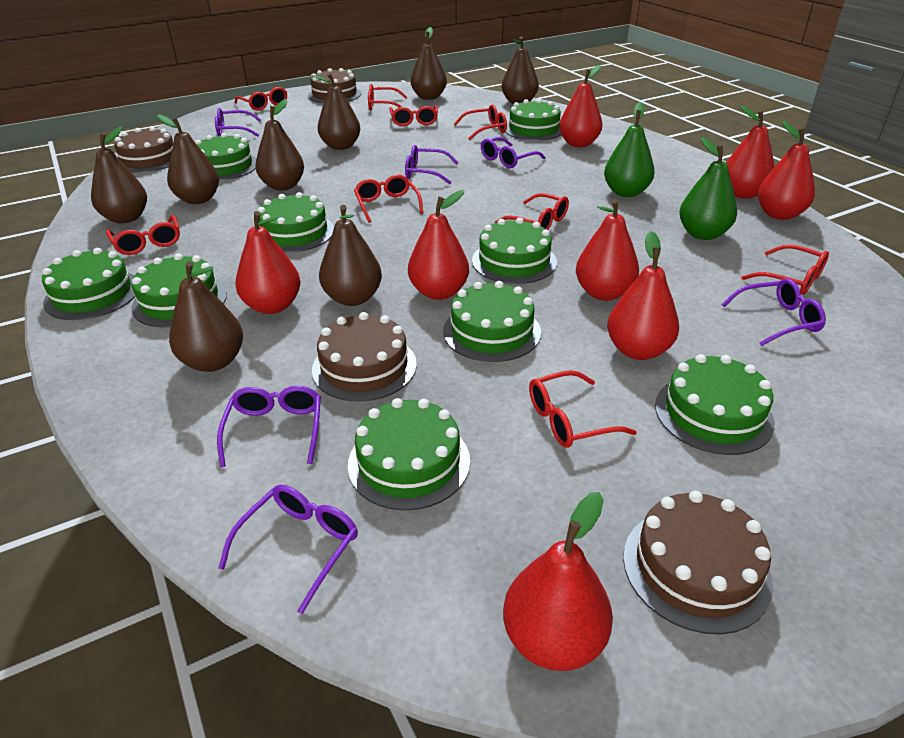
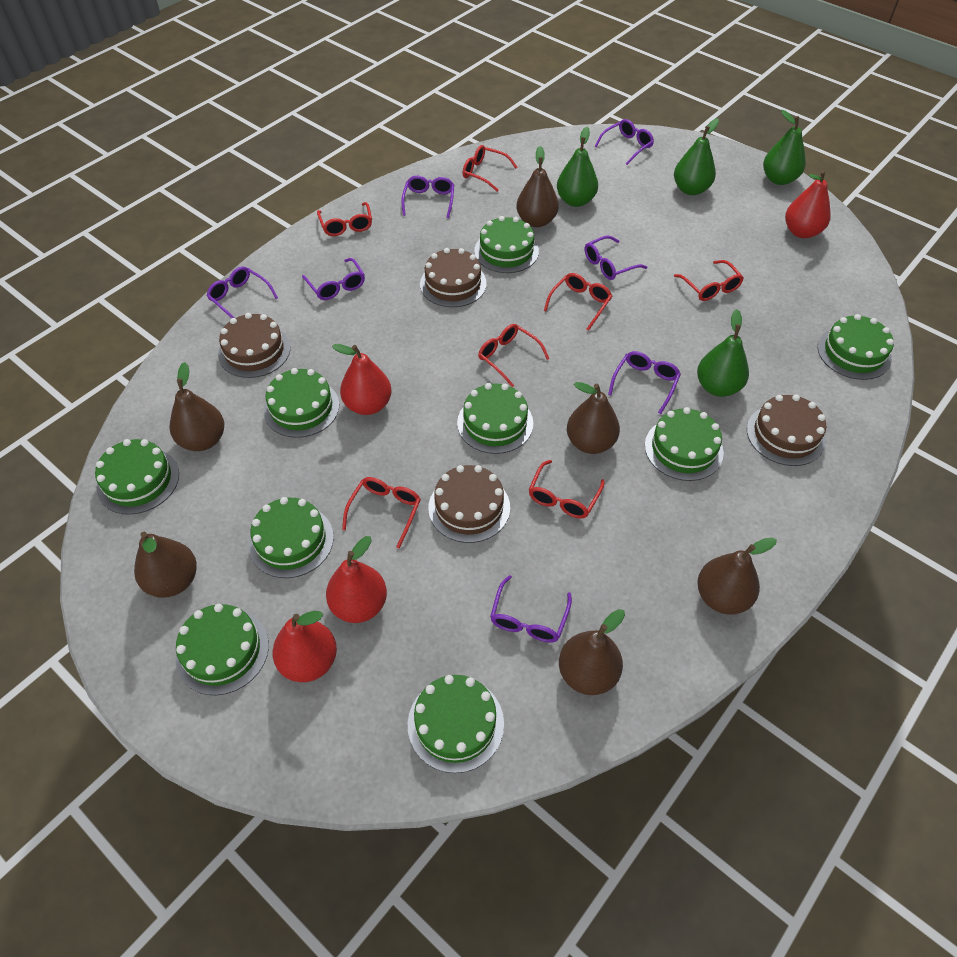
brown pear: 8 -> 6
green pear: 2 -> 4
purple glasses: 6 -> 7
red glasses: 9 -> 7
red pear: 8 -> 4

